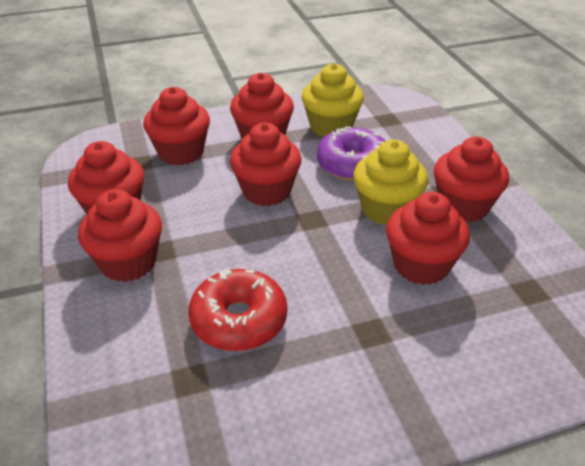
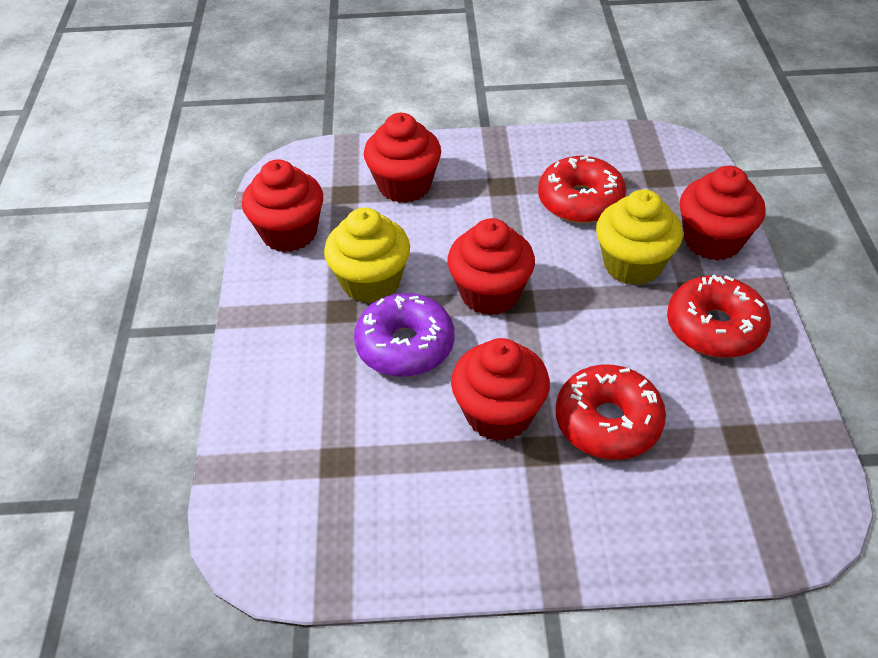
red cupcake: 7 -> 5
red donut: 1 -> 3

